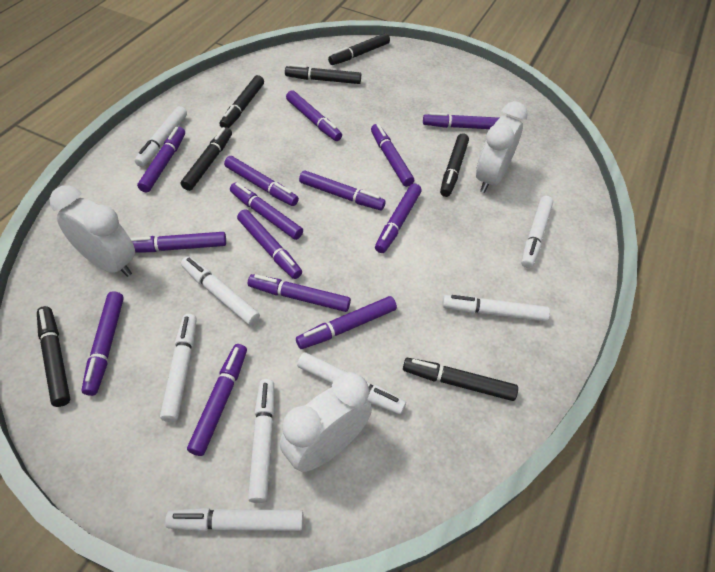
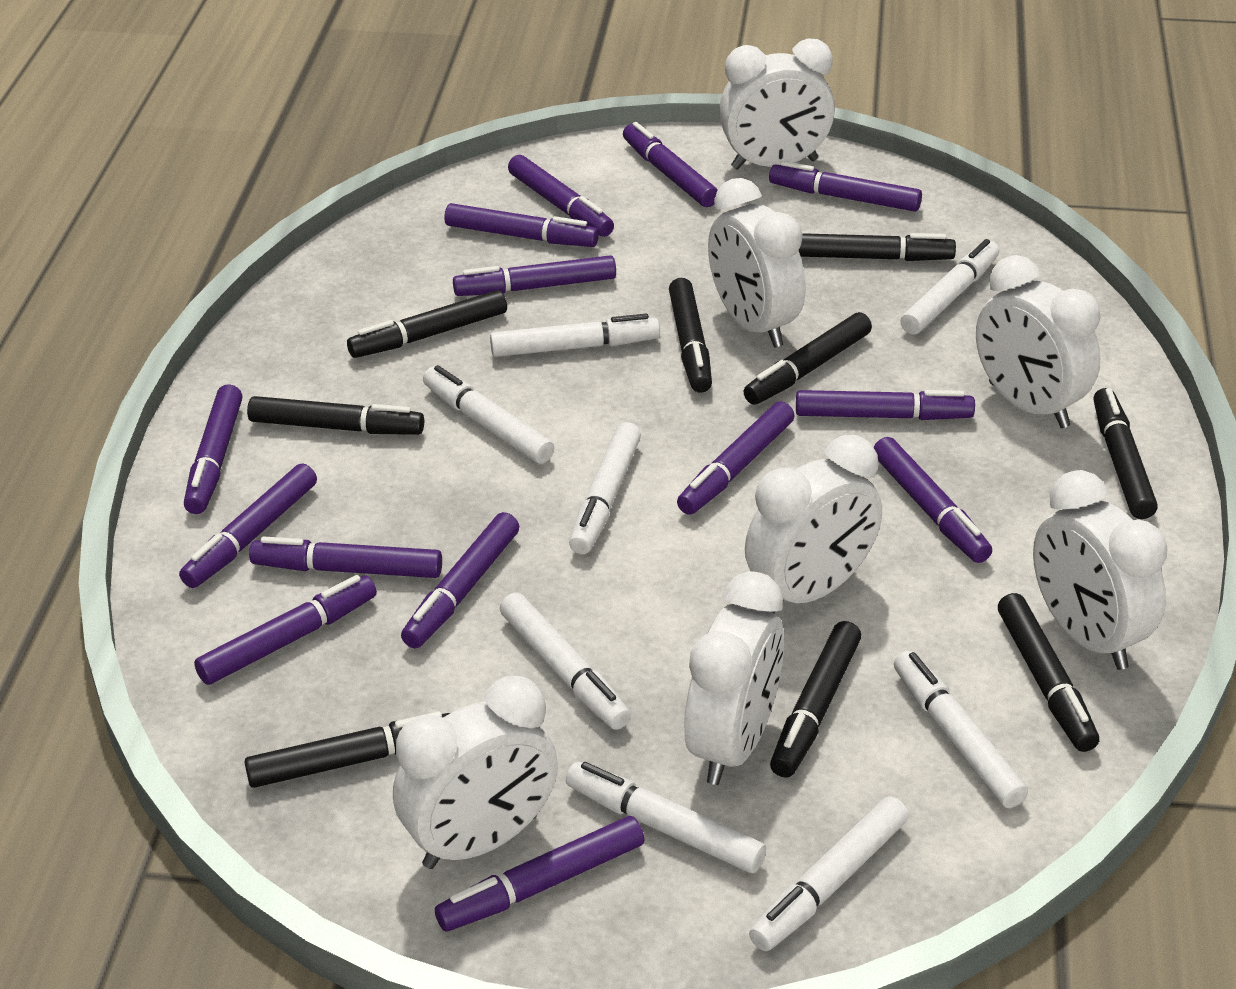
black marker: 7 -> 9
white clock: 3 -> 7

